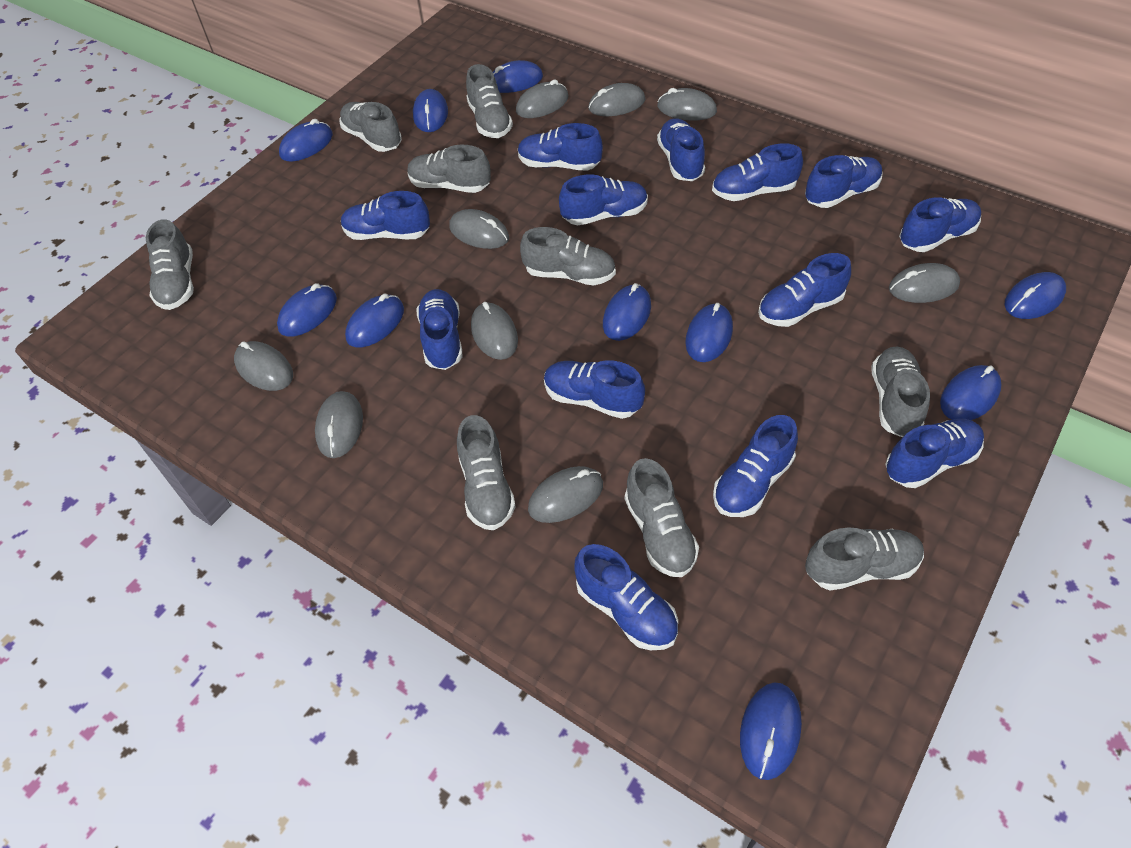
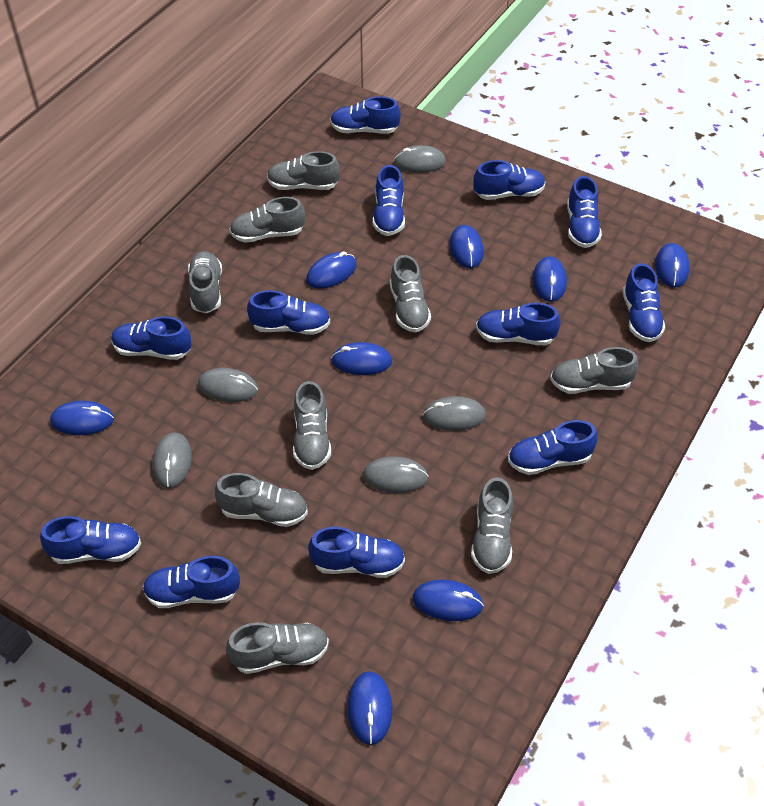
blue mouse: 10 -> 8
blue shoe: 13 -> 12
grey mouse: 9 -> 5

